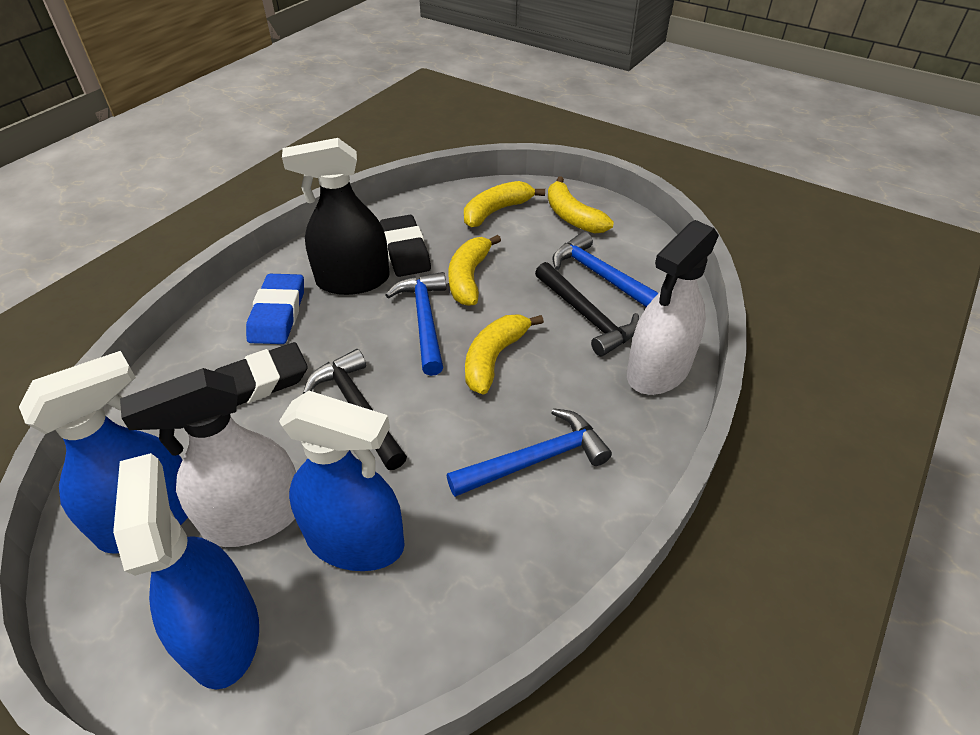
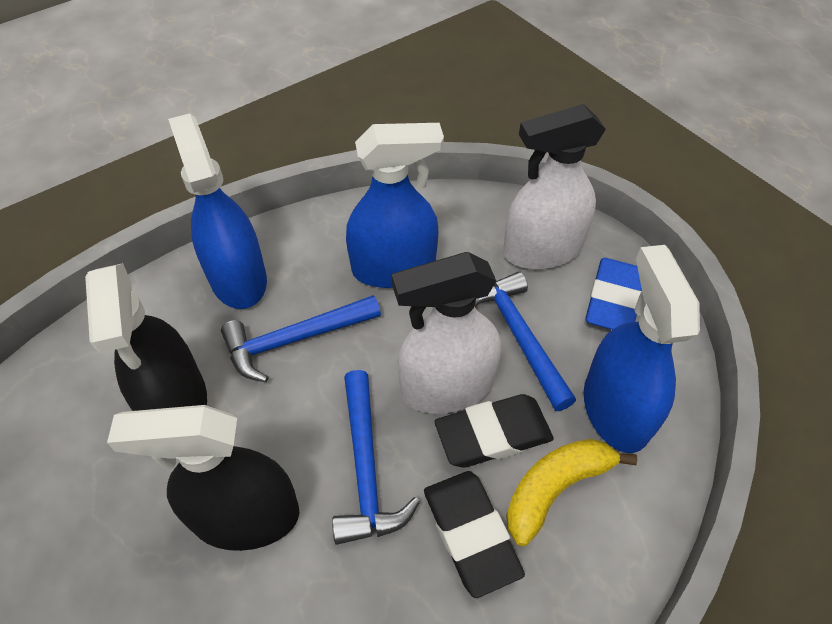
black hammer: 2 -> 0
black spray bottle: 1 -> 2
yellow banana: 4 -> 1

